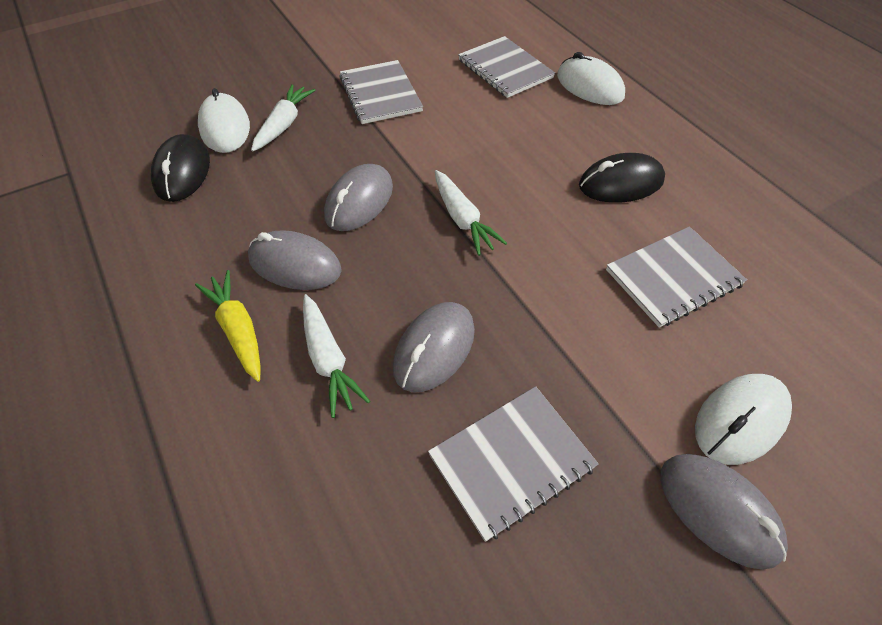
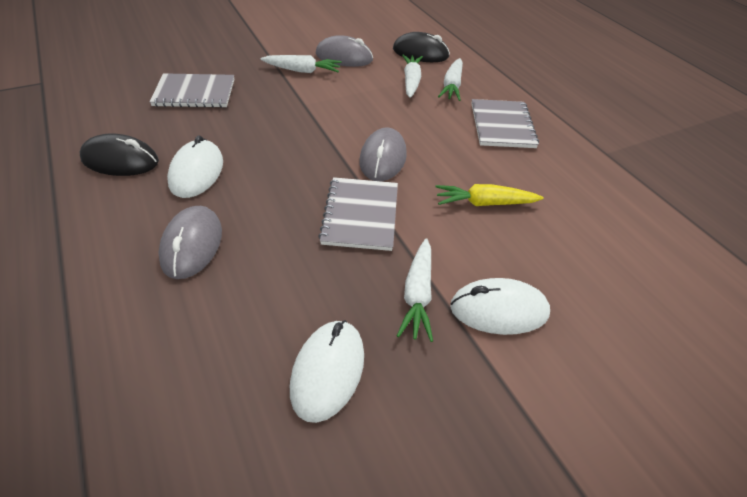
grey mouse: 4 -> 3
grey notebook: 4 -> 3
white carrot: 3 -> 4

